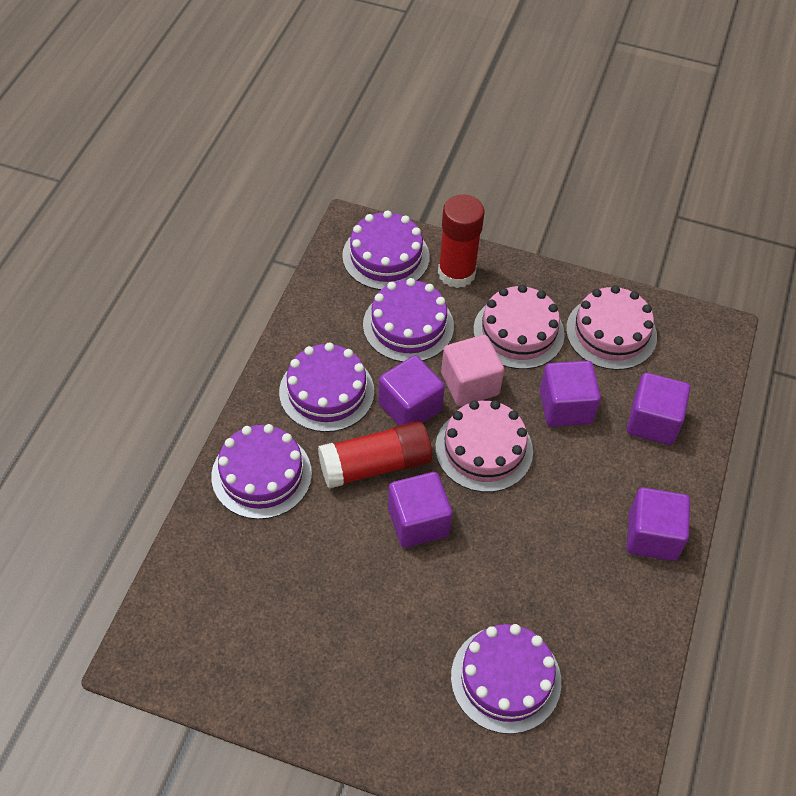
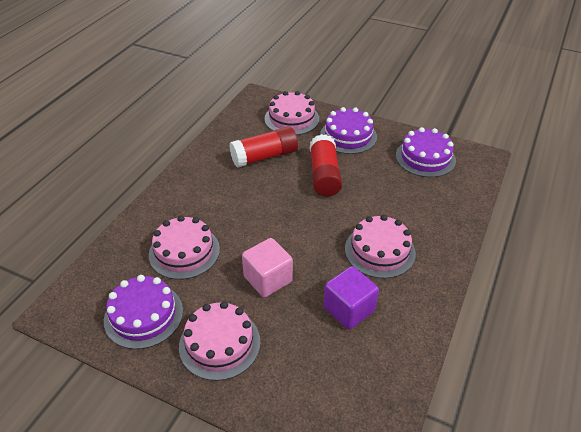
pink cake: 3 -> 4
purple cake: 5 -> 3
purple cube: 5 -> 1

